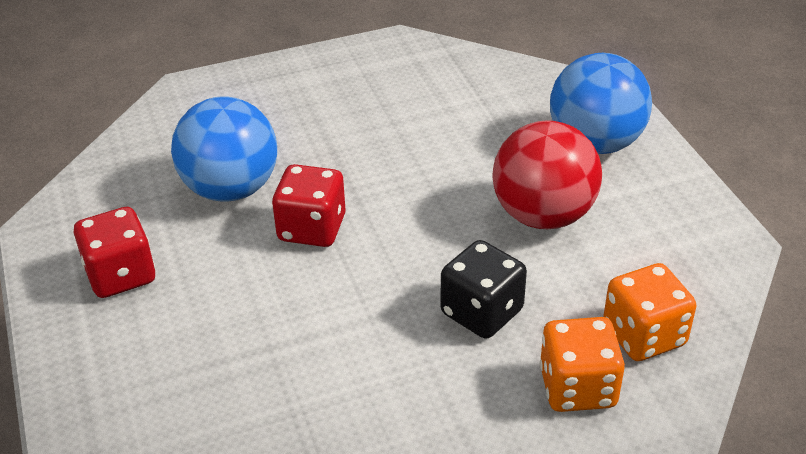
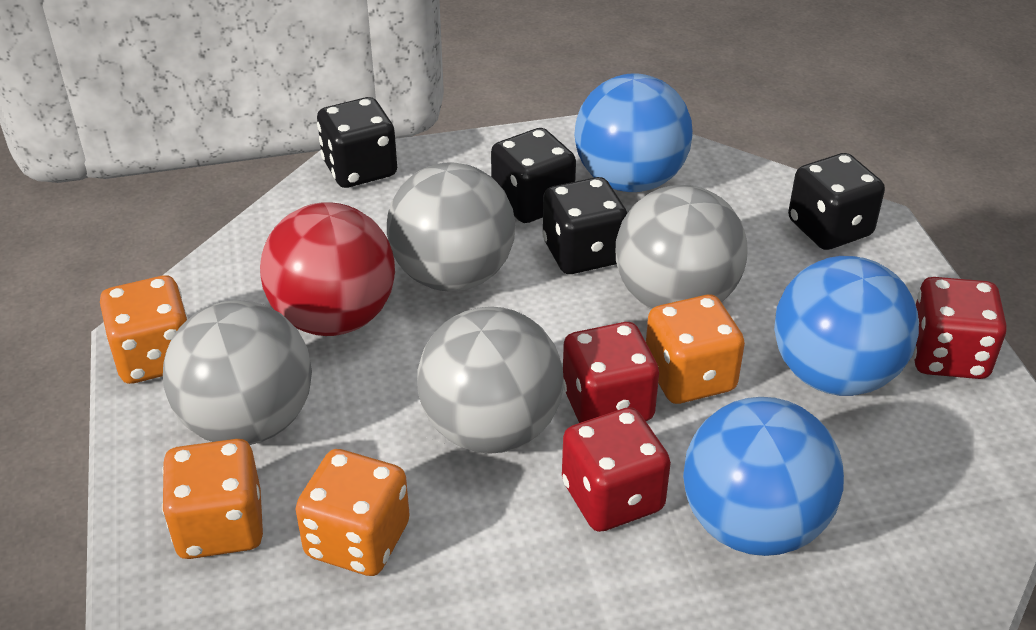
black dice: 1 -> 4
blue ball: 2 -> 3
grey ball: 0 -> 4
orange dice: 2 -> 4
red dice: 2 -> 3

